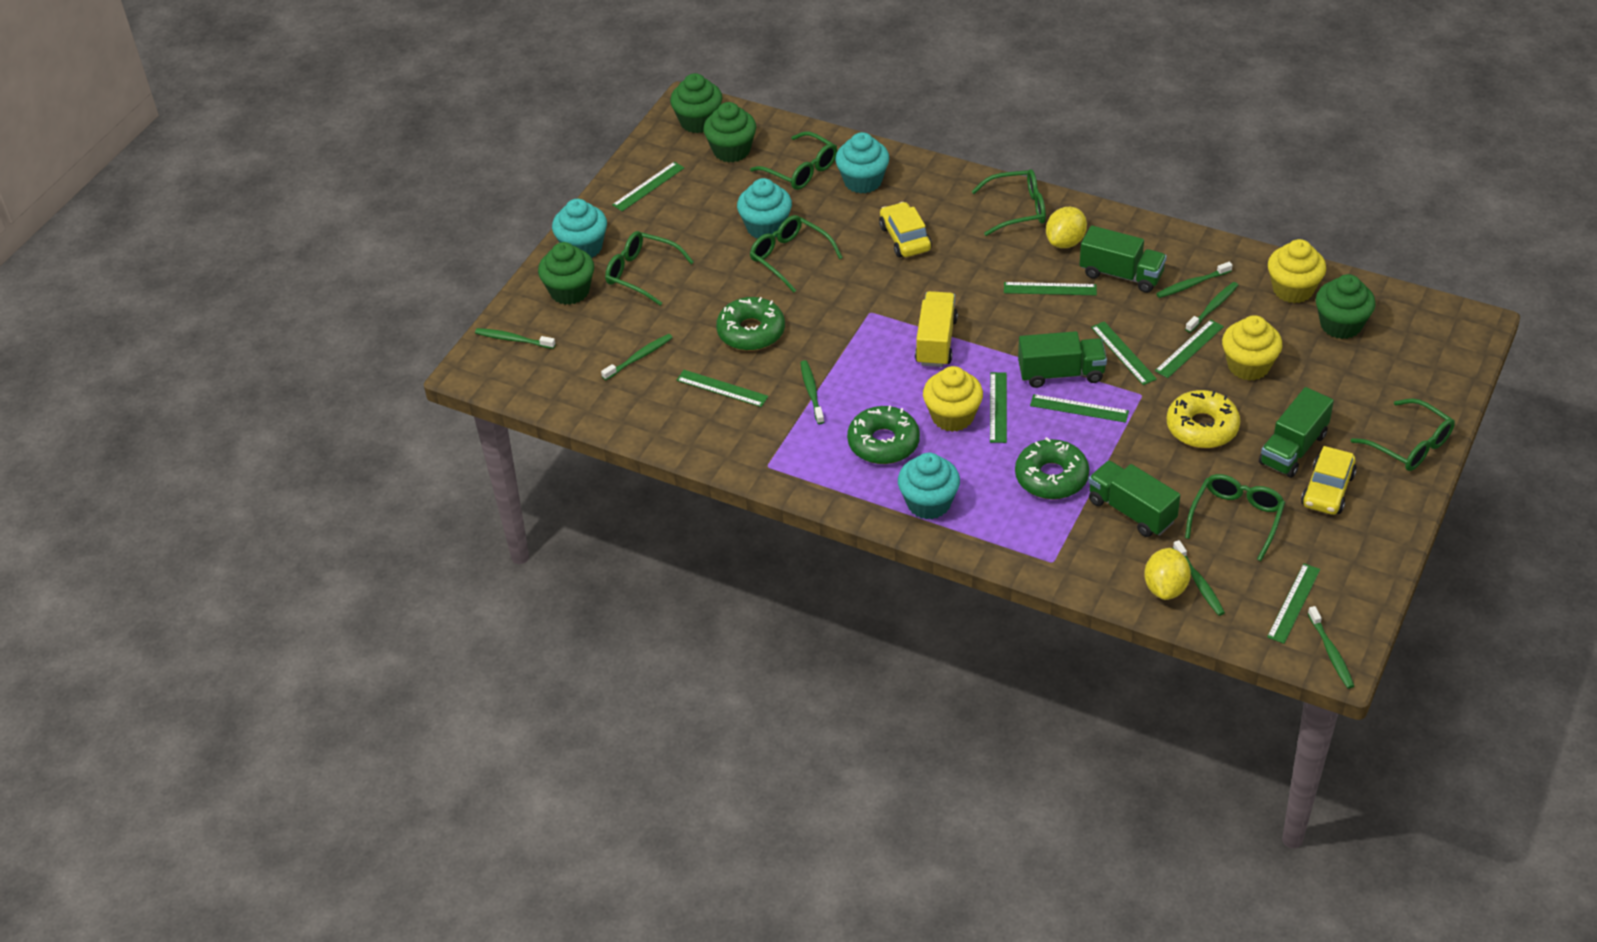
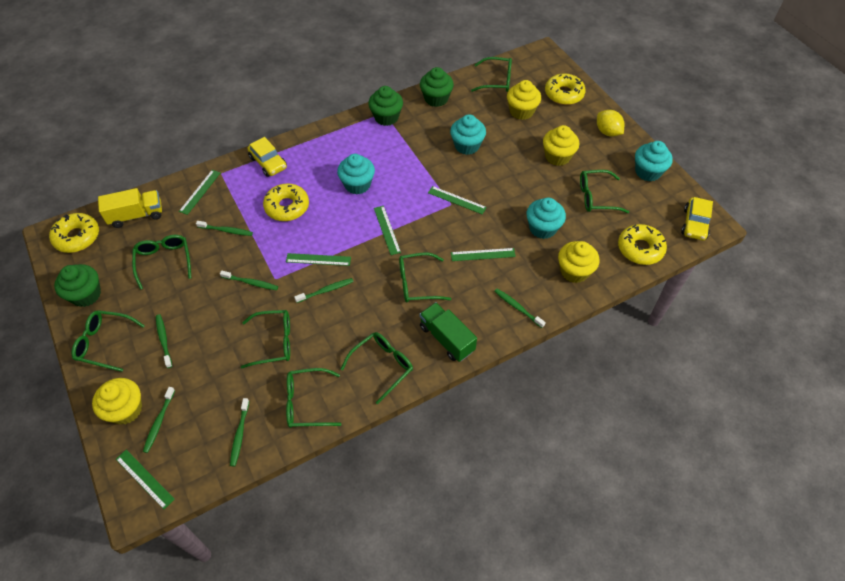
green cupcake: 4 -> 3
green donut: 3 -> 0
green glasses: 6 -> 8
green ruler: 8 -> 6
green truck: 4 -> 1
yellow cupcake: 3 -> 4
yellow donut: 1 -> 4
yellow lemon: 2 -> 1

